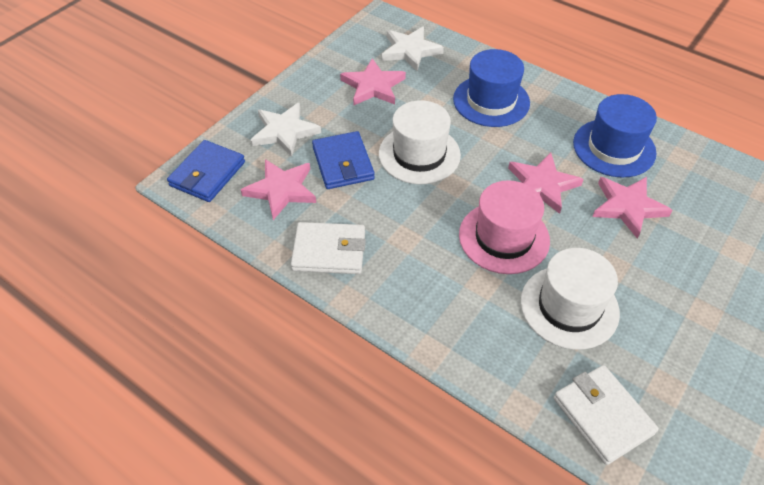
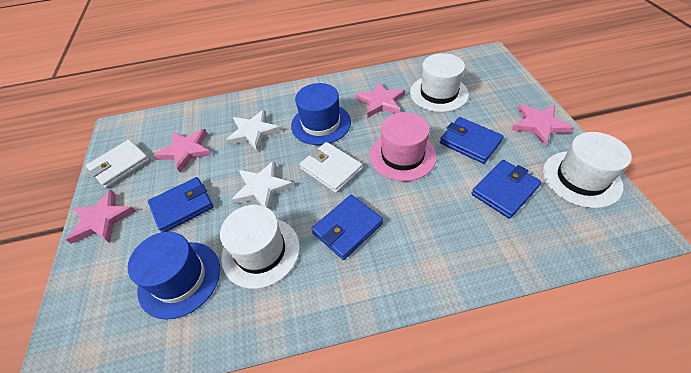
blue wallet: 2 -> 4
white hat: 2 -> 3

